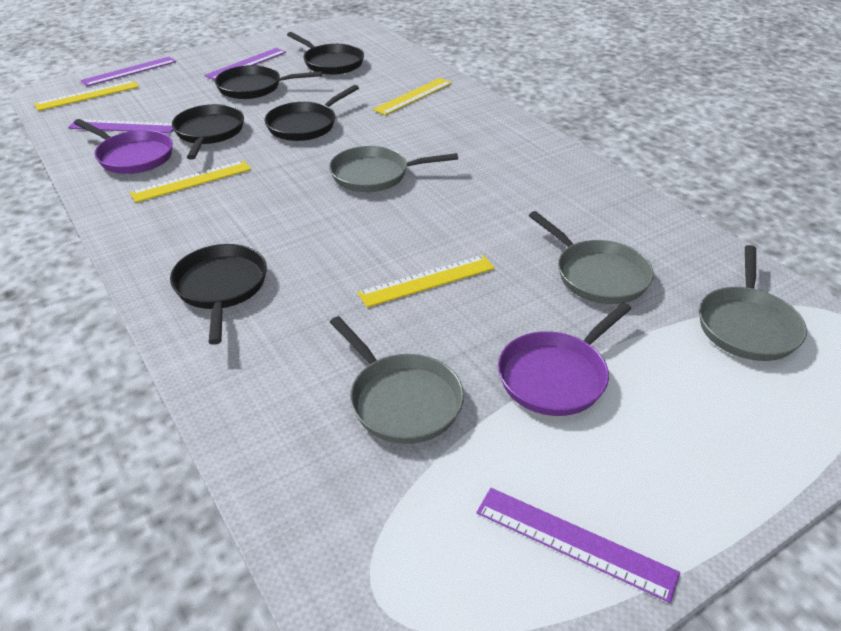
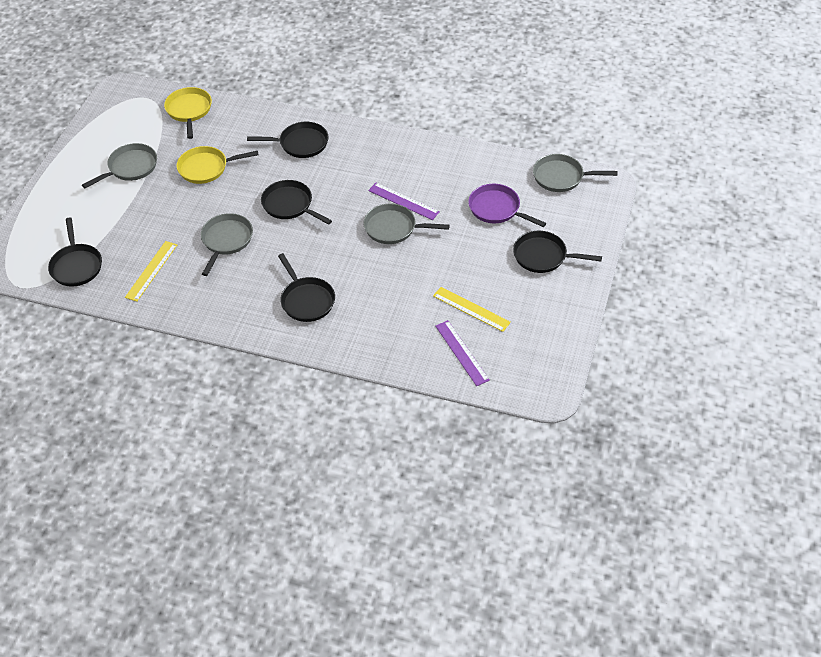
purple pan: 2 -> 1
purple ruler: 4 -> 2
yellow pan: 0 -> 2
yellow ruler: 4 -> 2

